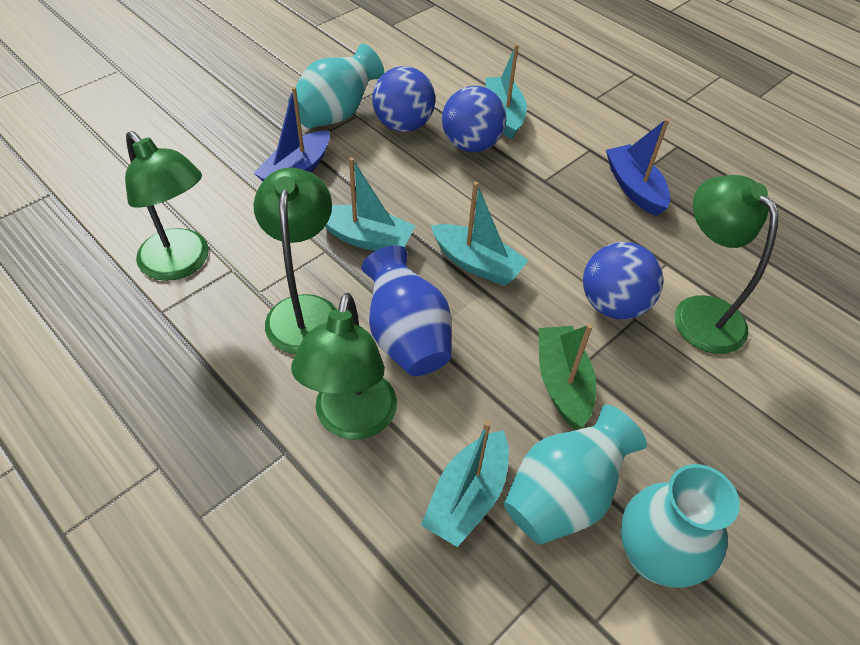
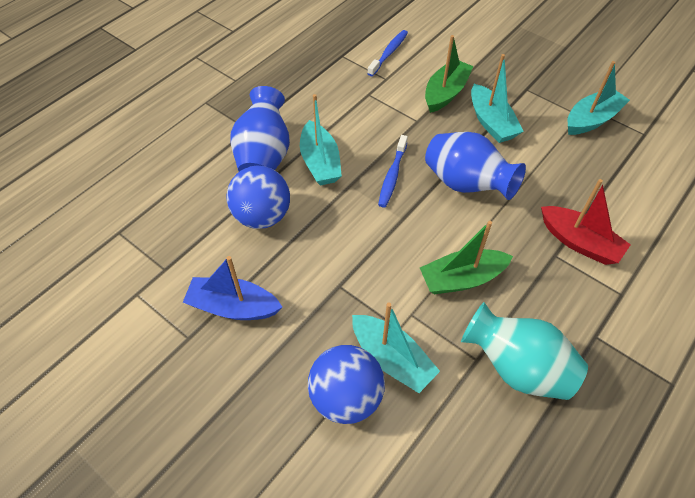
blue ball: 3 -> 2
blue boat: 2 -> 1
blue toothbrush: 0 -> 2
blue vase: 1 -> 2
green boat: 1 -> 2
green lamp: 4 -> 0
red boat: 0 -> 1
turquoise vase: 3 -> 1

